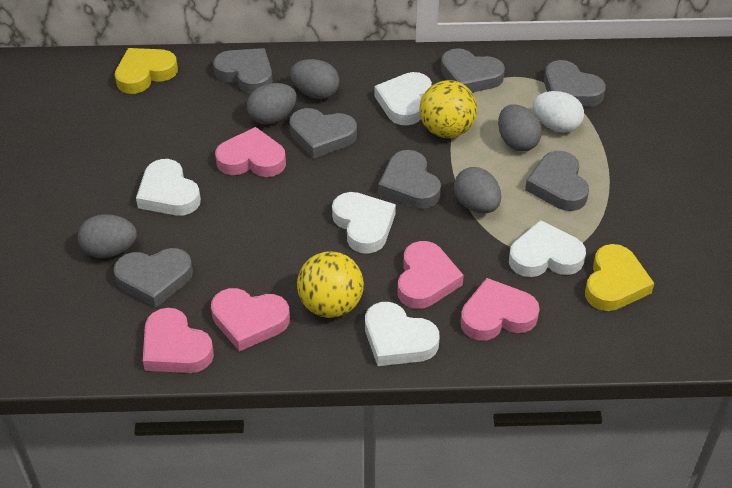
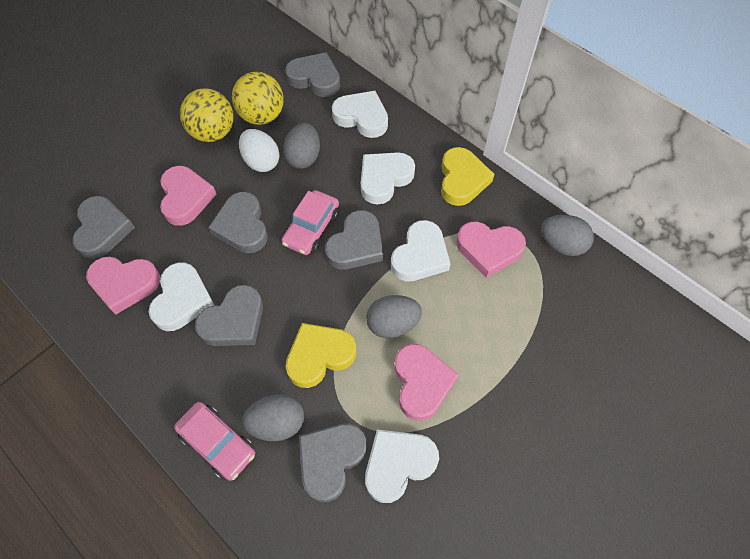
grey egg: 5 -> 4
grey heart: 7 -> 6
pink car: 0 -> 2
pink heart: 5 -> 4

